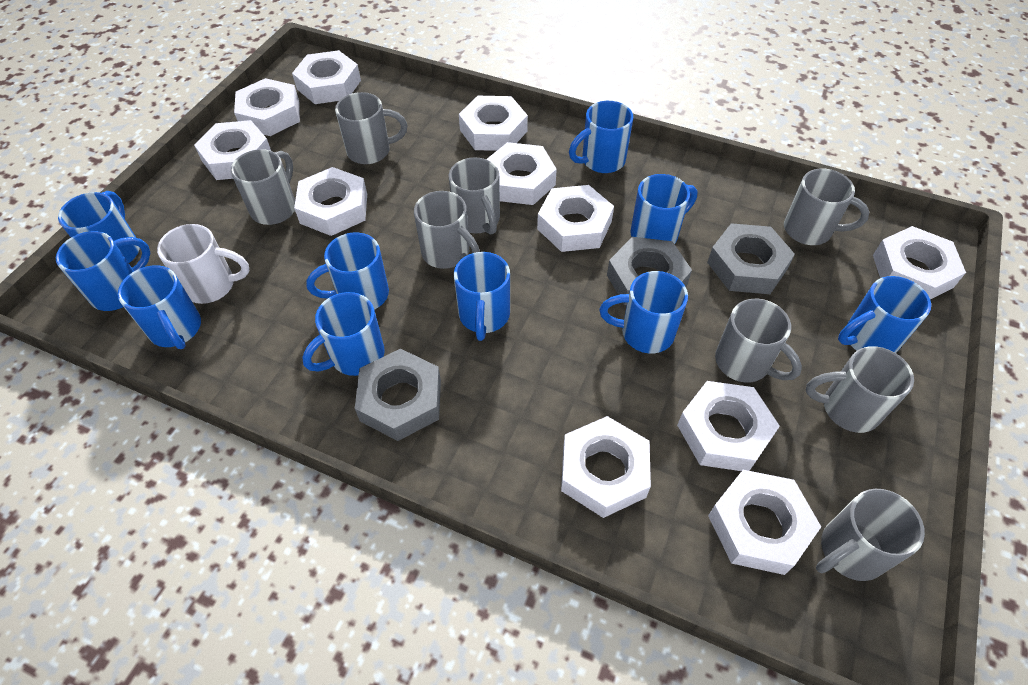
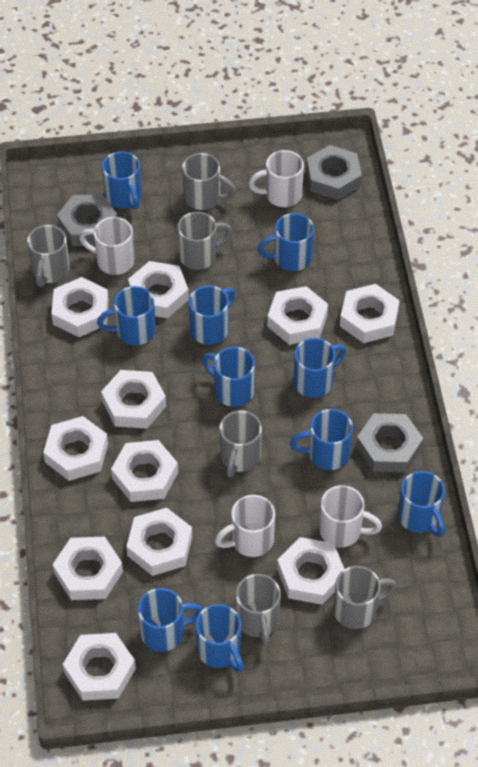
grey mug: 8 -> 6
white mug: 1 -> 4

